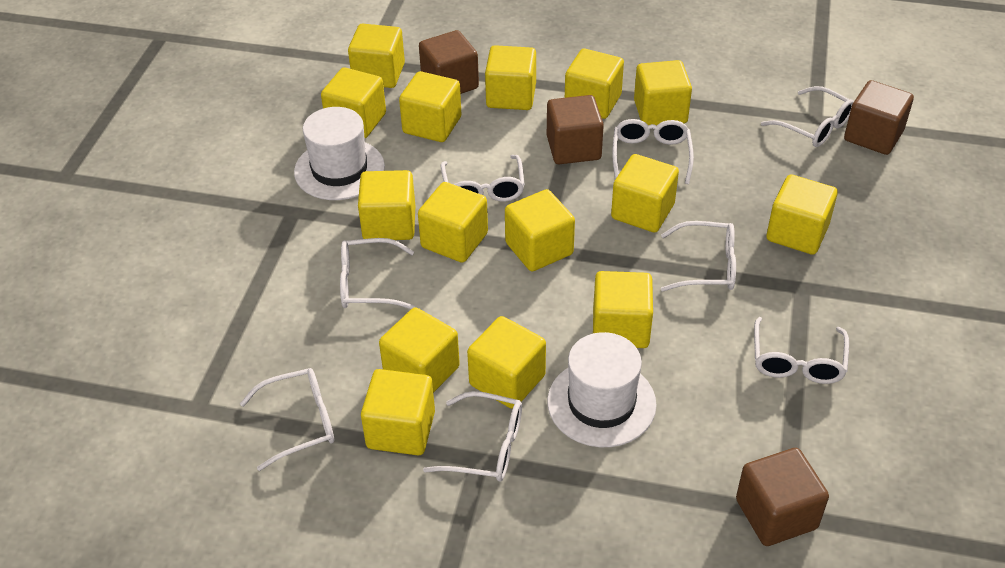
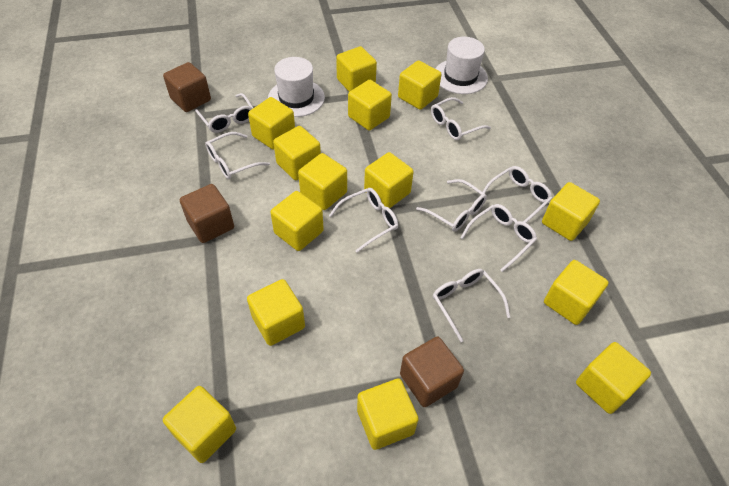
brown cube: 4 -> 3
yellow cube: 15 -> 14

